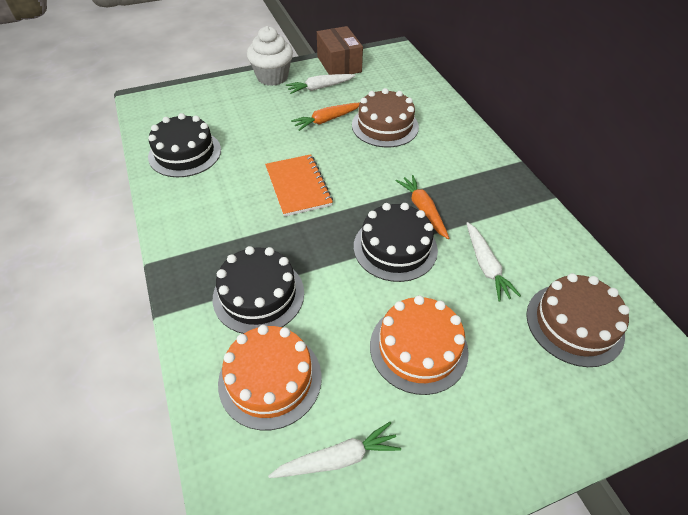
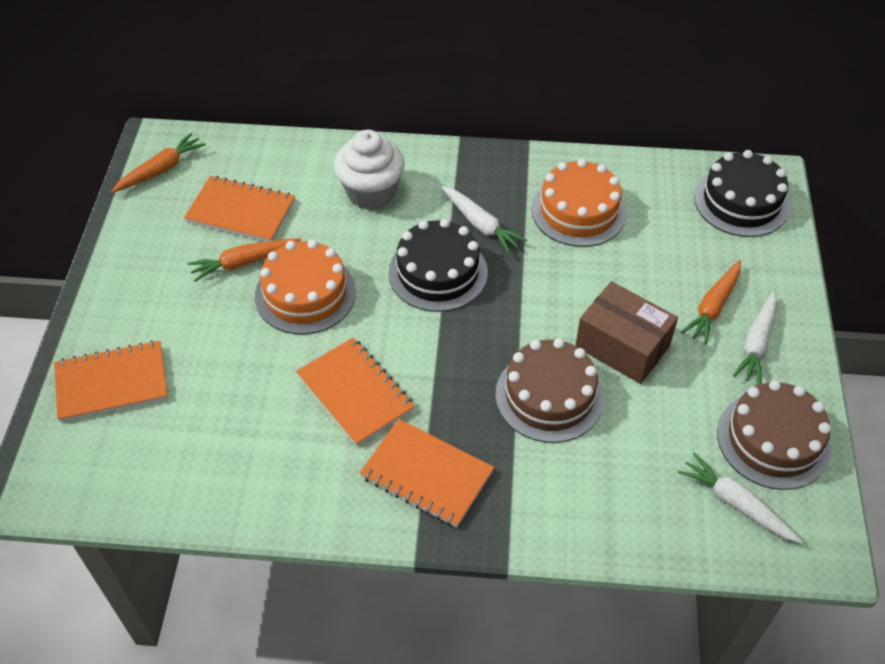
black cake: 3 -> 2
orange carrot: 2 -> 3
orange notebook: 1 -> 4

